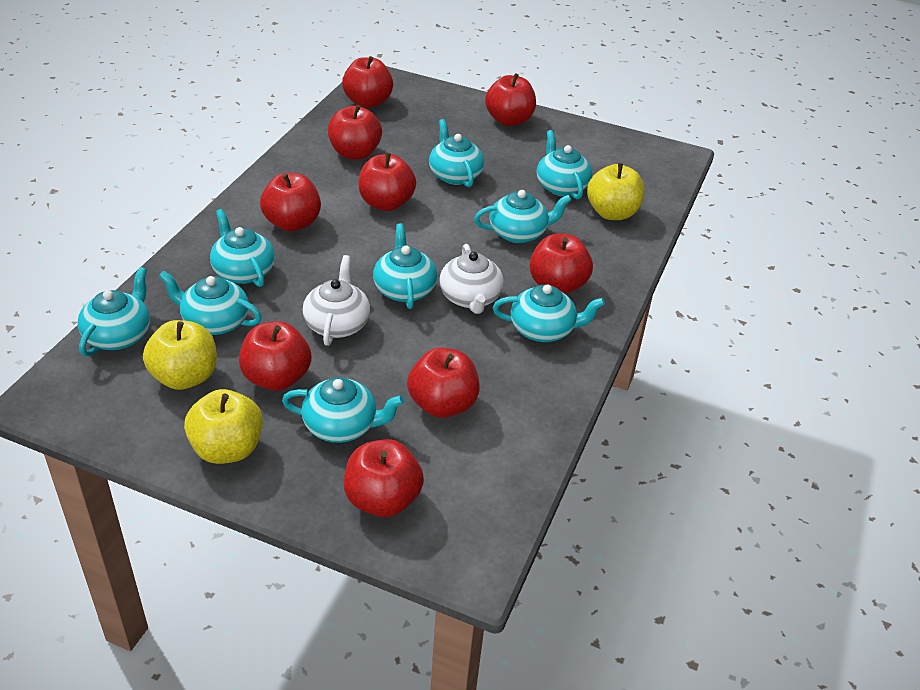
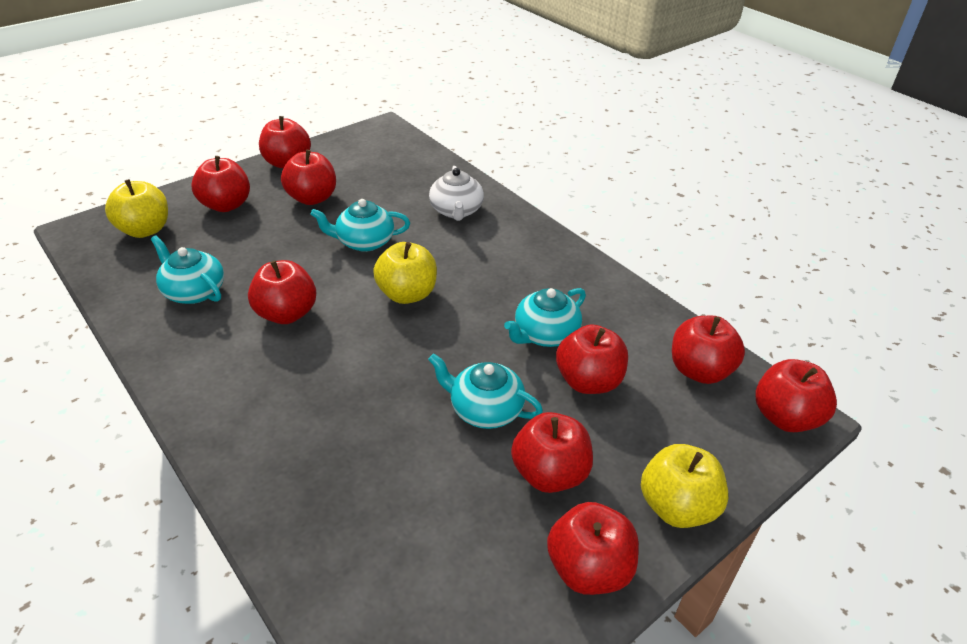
turquoise teapot: 9 -> 4
white teapot: 2 -> 1

